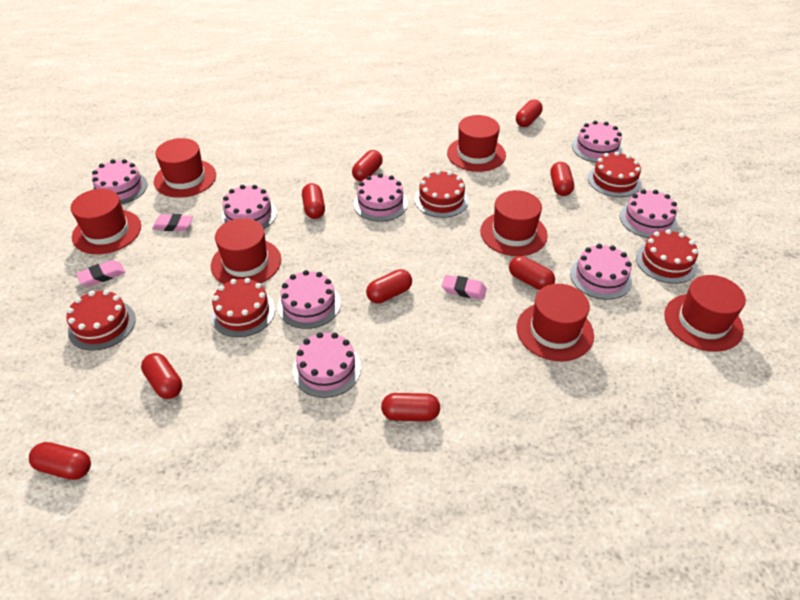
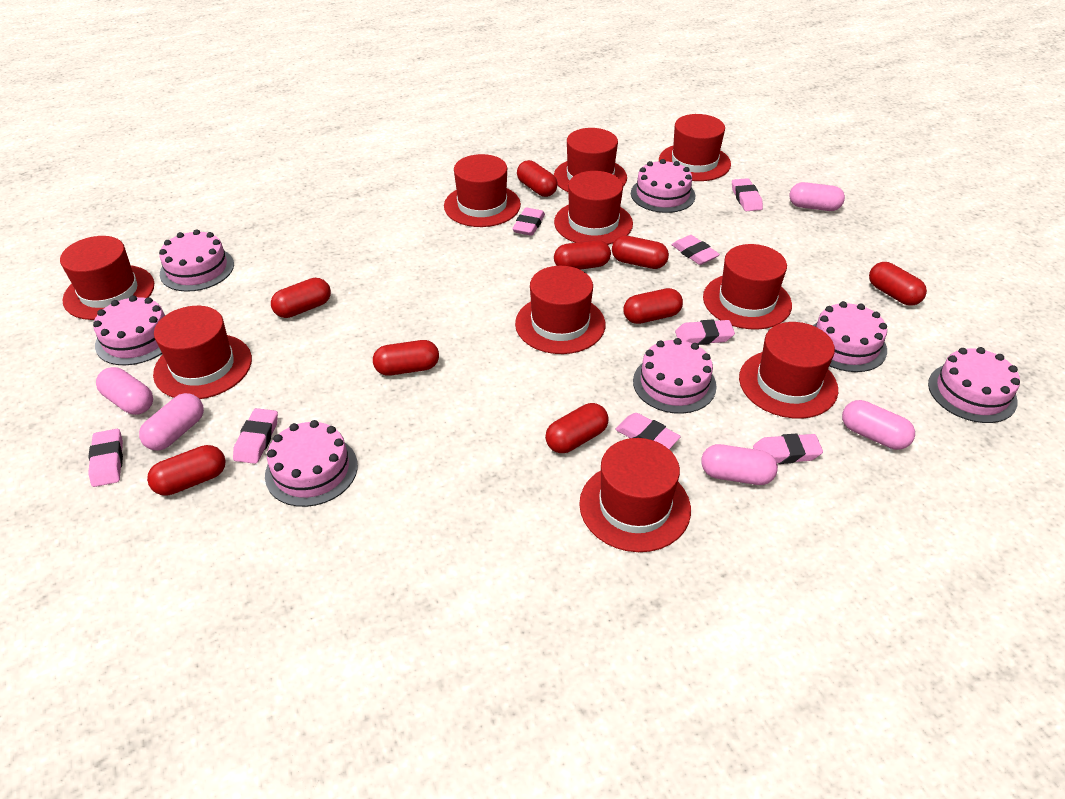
pink cake: 8 -> 7
pink capsule: 0 -> 5
pink eraser: 3 -> 8
red cake: 5 -> 0
red hat: 7 -> 10

